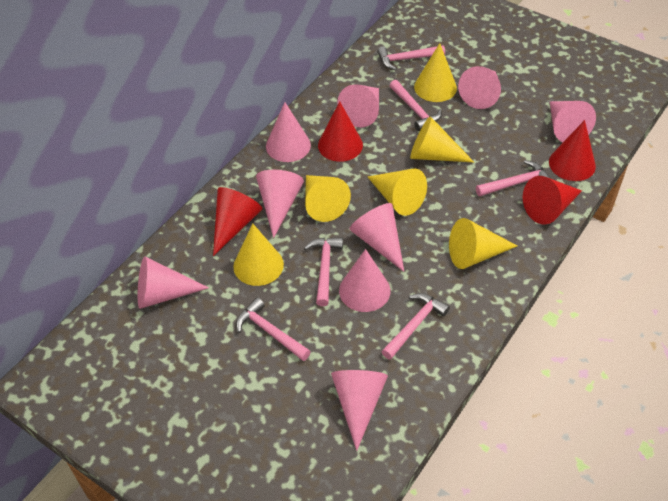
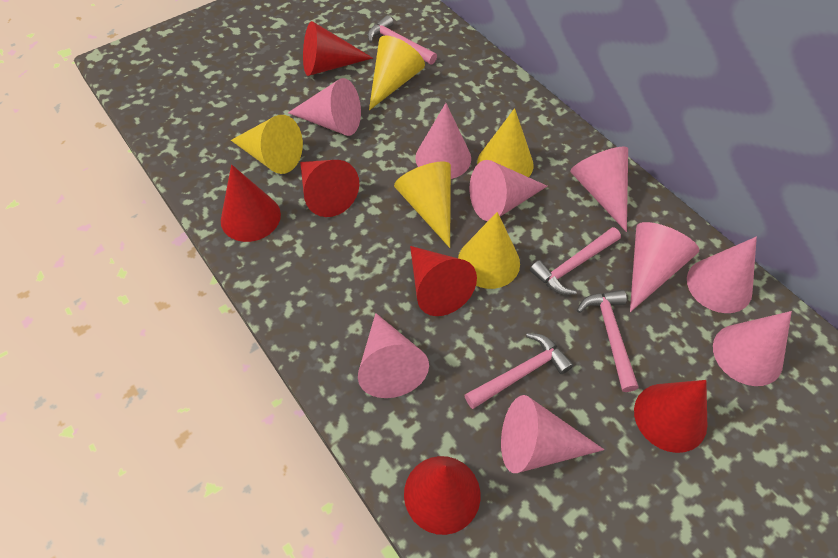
pink hammer: 6 -> 4
red cone: 4 -> 6
yellow cone: 6 -> 5

